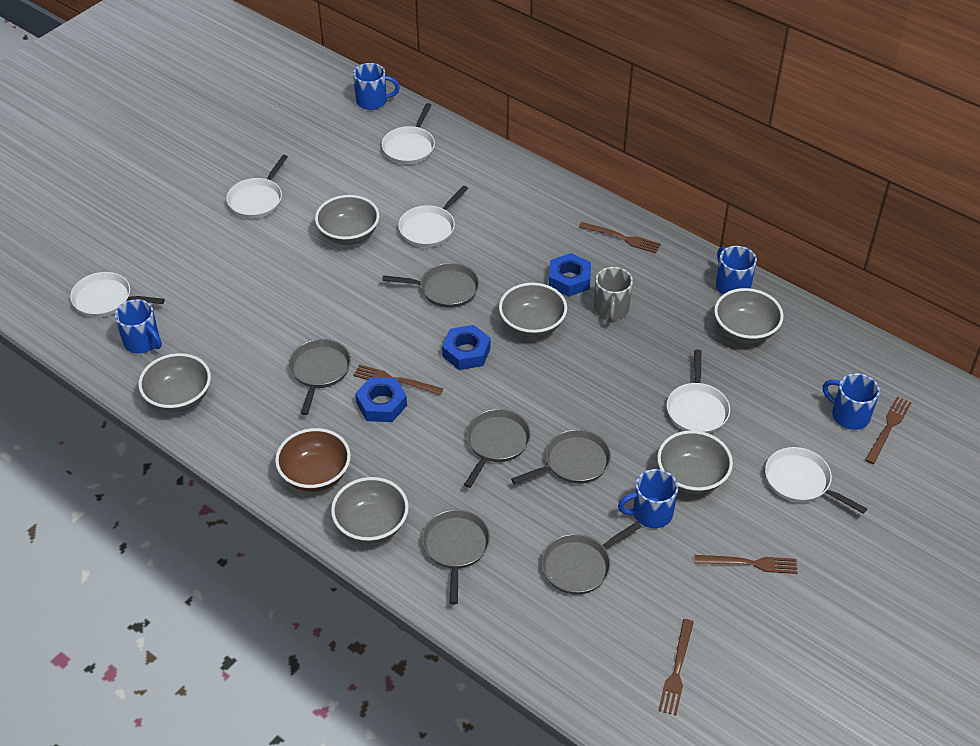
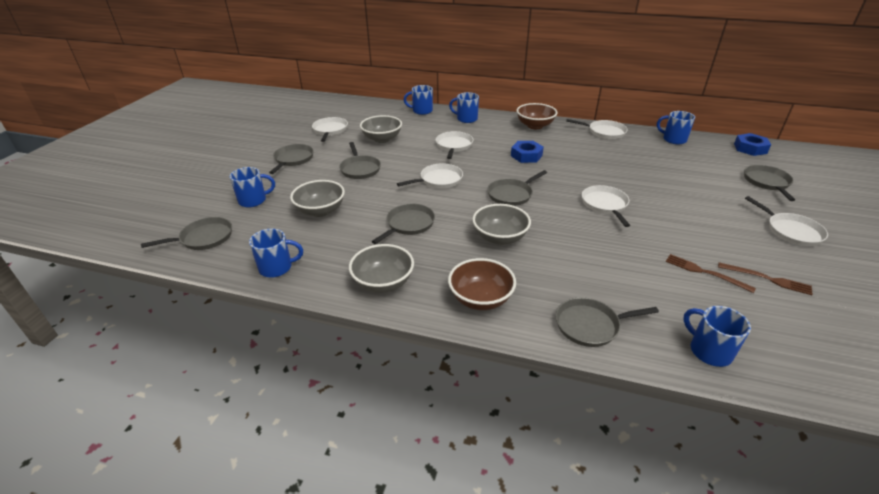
blue mug: 5 -> 6
blue nut: 3 -> 2
brown bowl: 1 -> 2
brown fork: 5 -> 2
grey bowl: 6 -> 4
grey mug: 1 -> 0
grey pan: 6 -> 7

